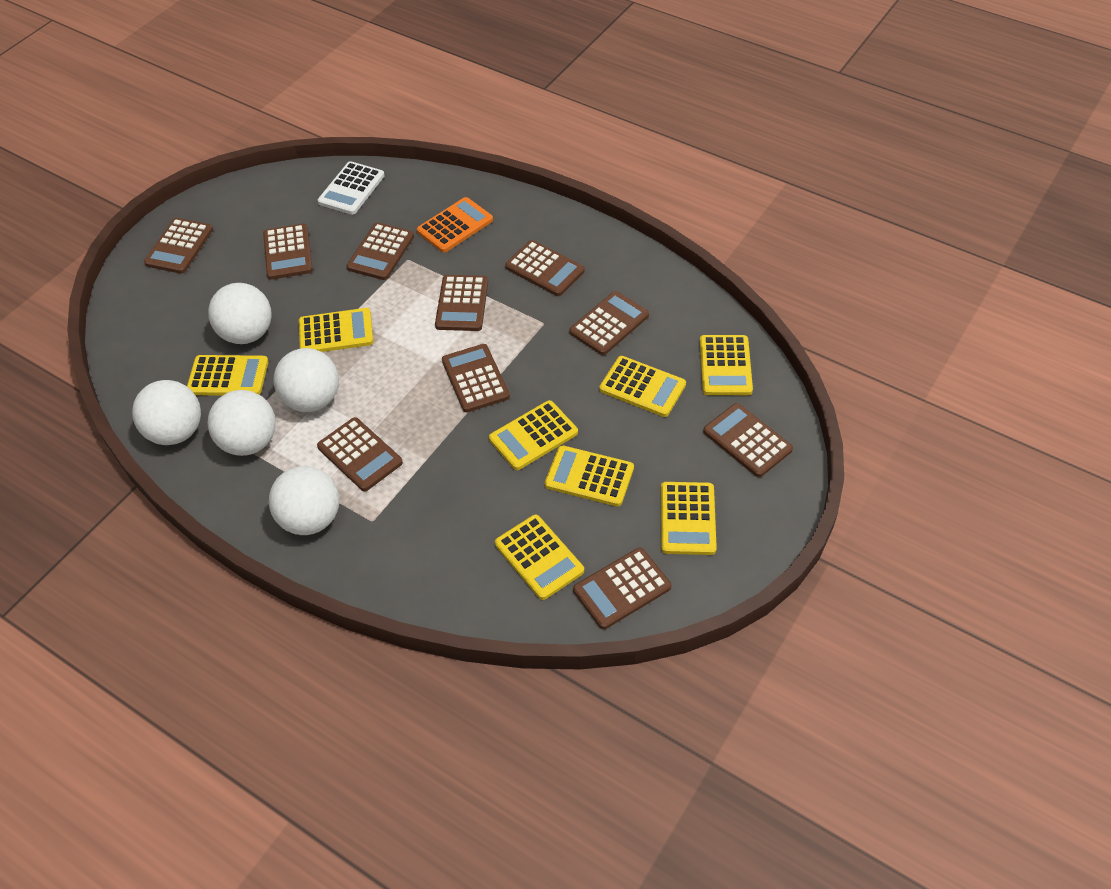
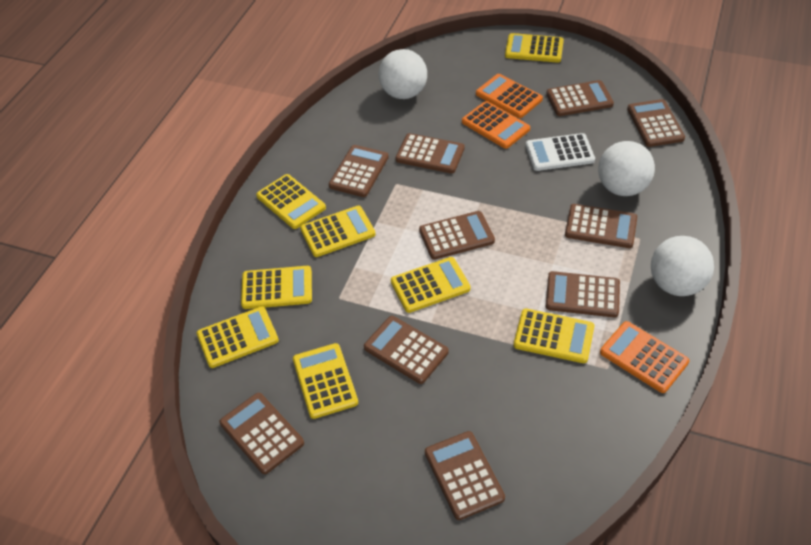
orange calculator: 1 -> 3
white ball: 5 -> 3

